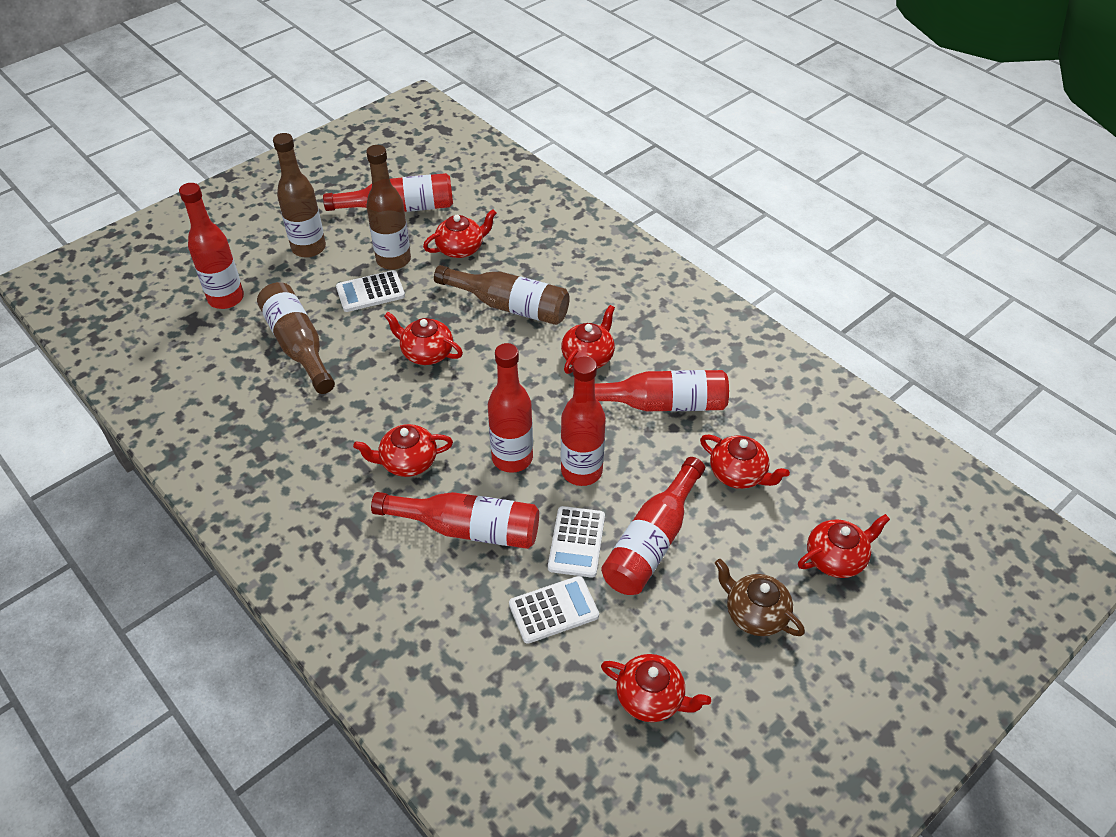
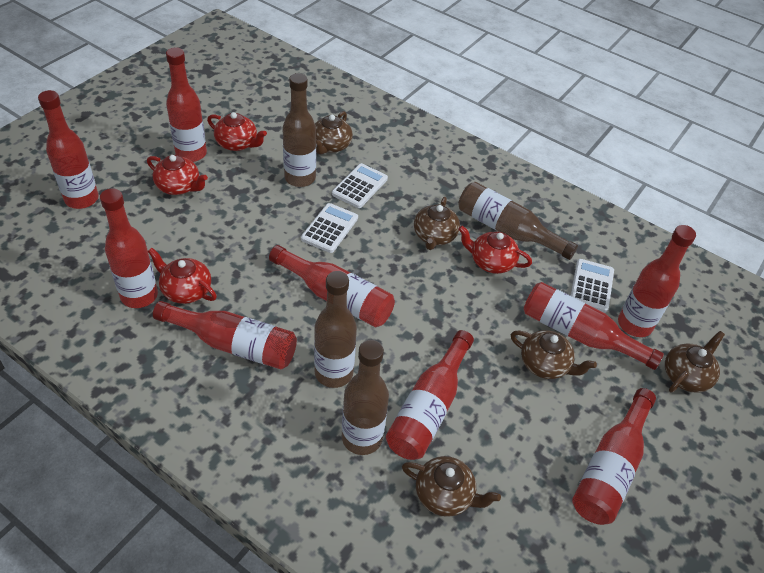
brown teapot: 1 -> 5
red bottle: 7 -> 9
red teapot: 7 -> 4

